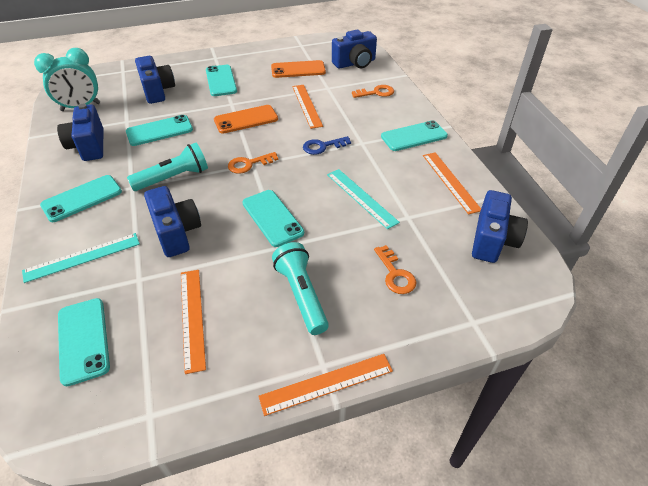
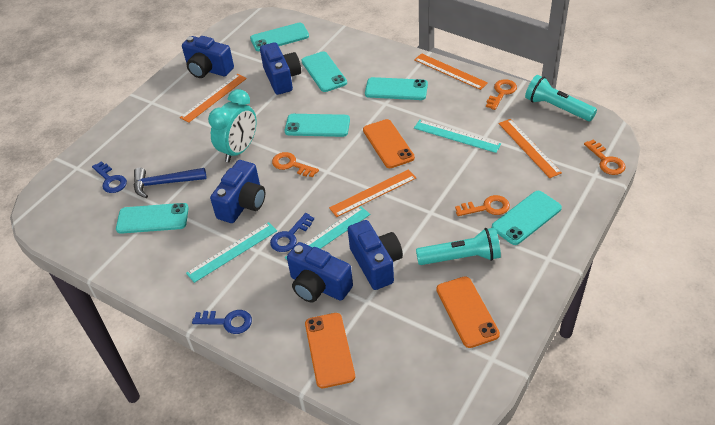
blue hammer: 0 -> 1
blue key: 1 -> 3
orange key: 3 -> 4
orange phone: 2 -> 3
turquoise ruler: 2 -> 3

